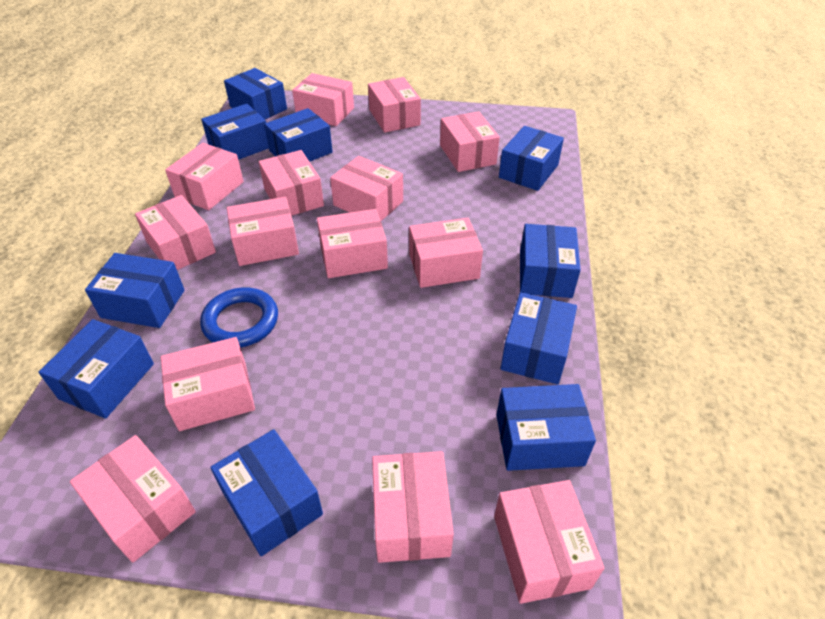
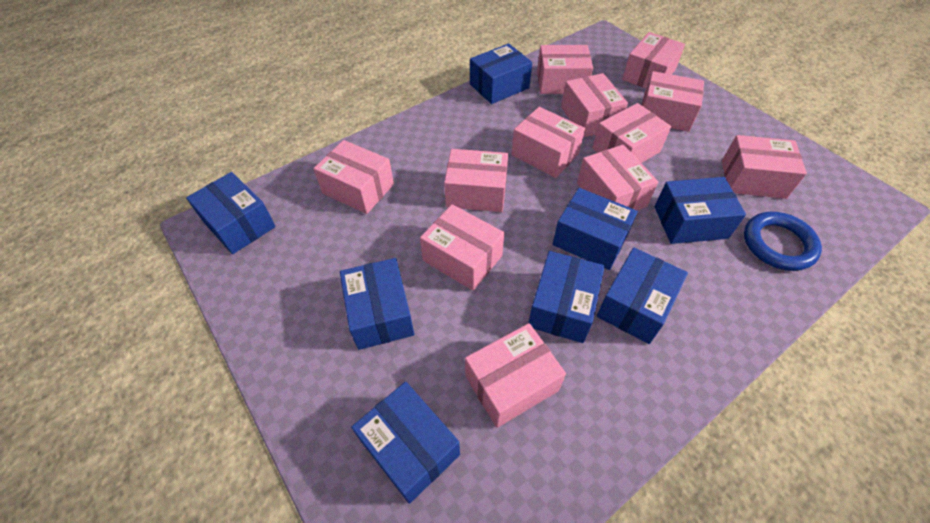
blue box: 10 -> 8
pink box: 14 -> 12

